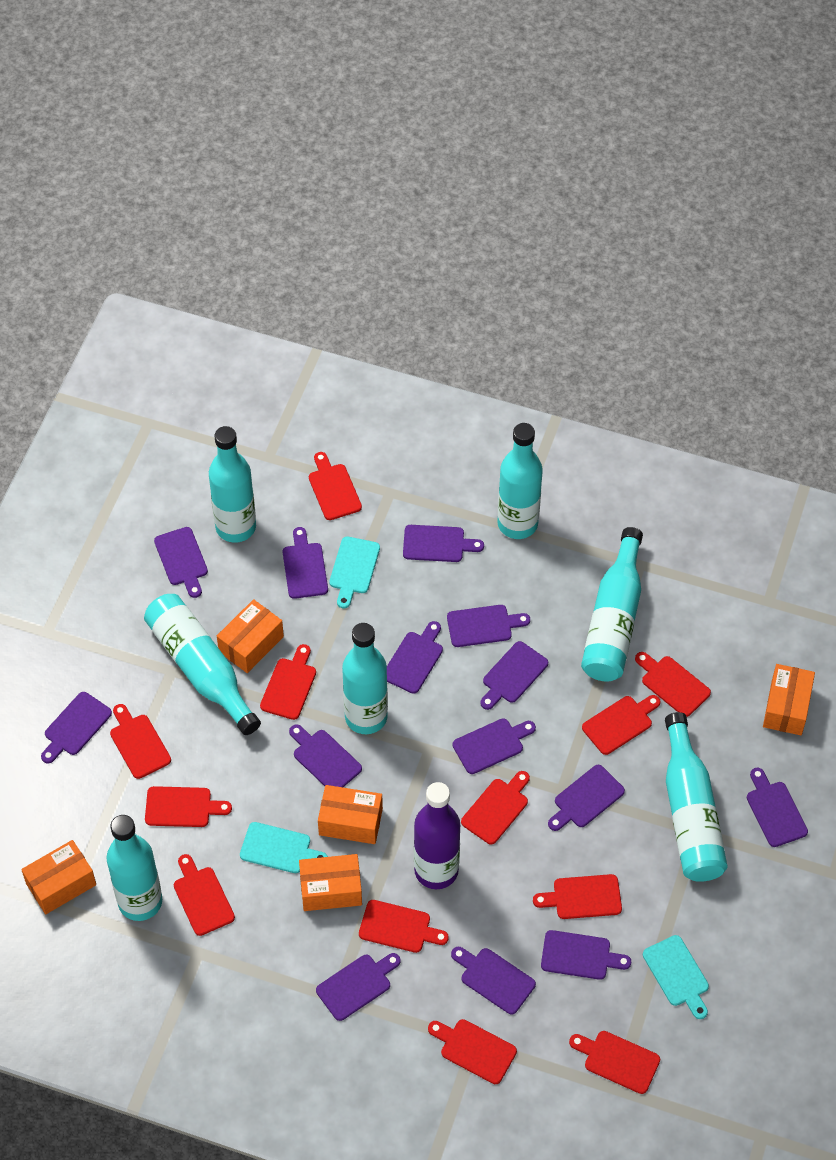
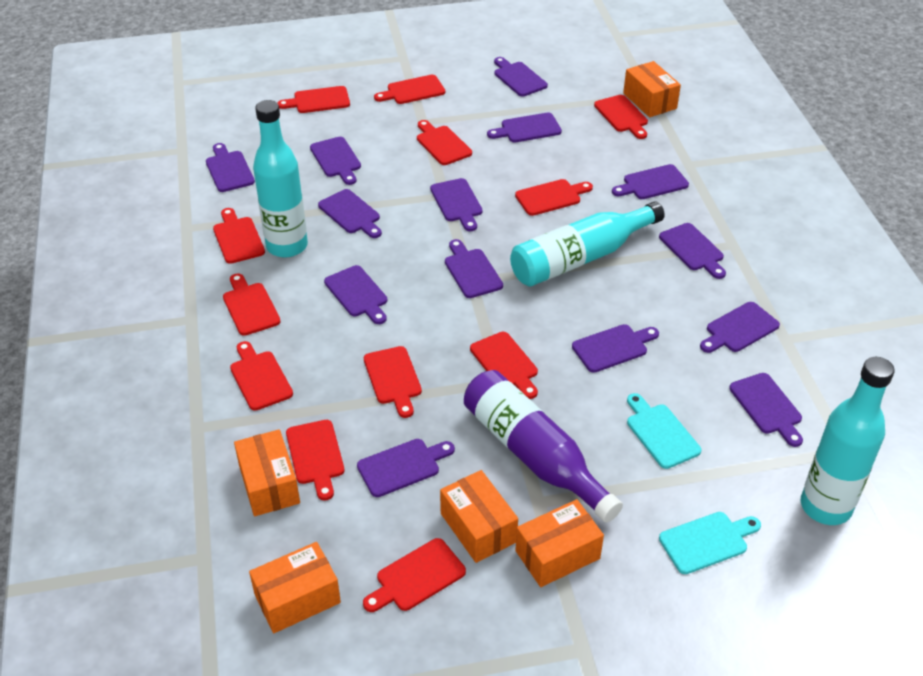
turquoise bottle: 7 -> 3
turquoise cutting board: 3 -> 2

